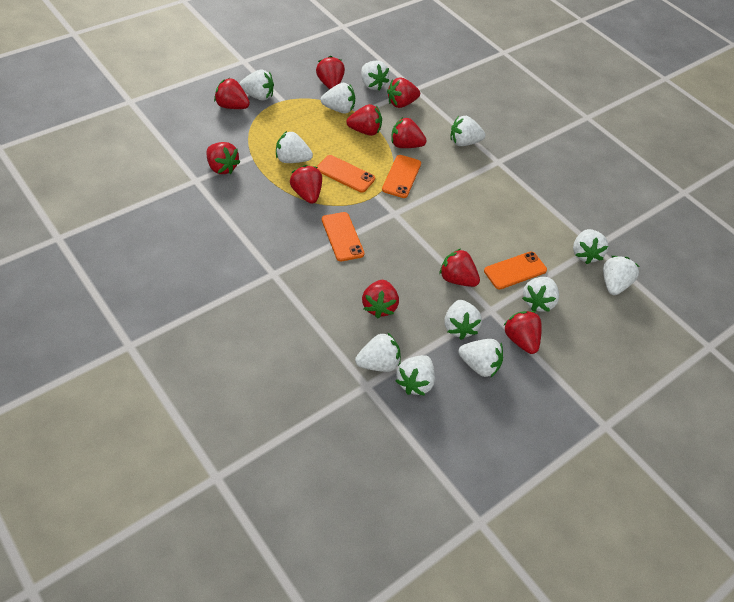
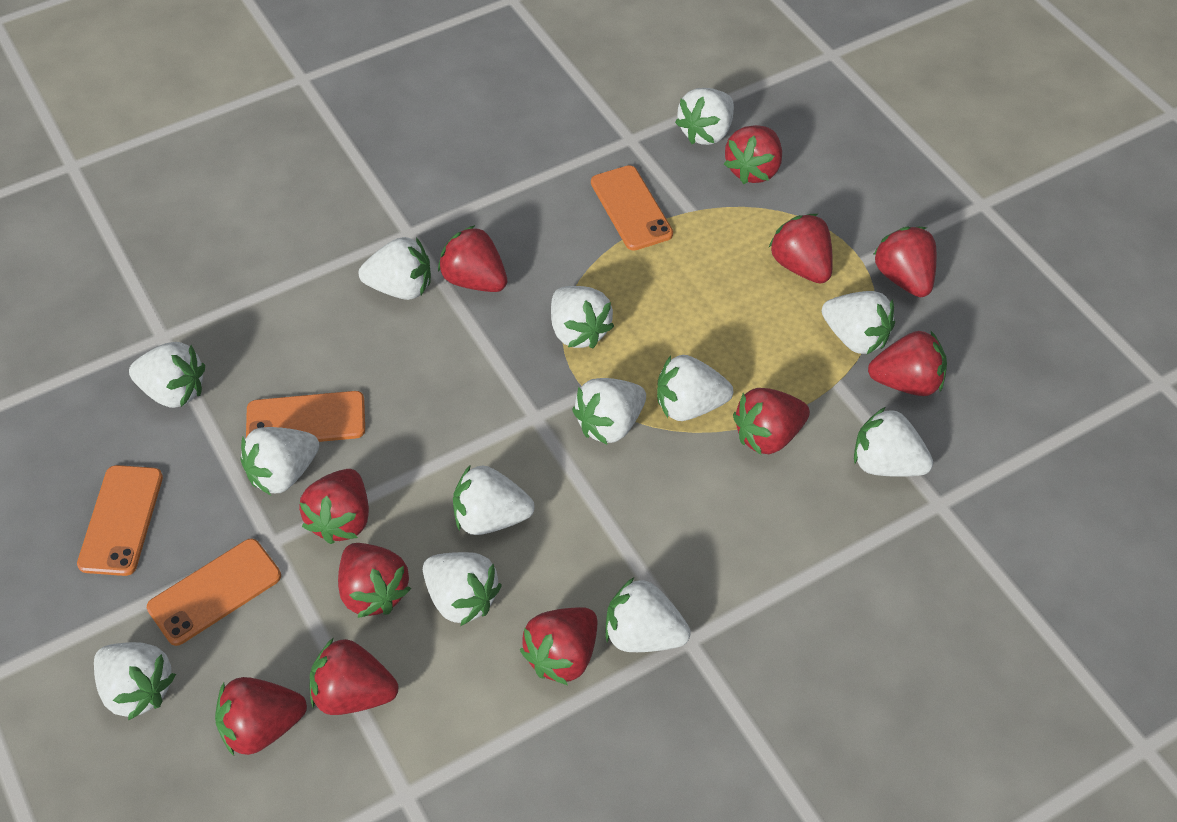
red strawberry: 10 -> 11
white strawberry: 12 -> 13

